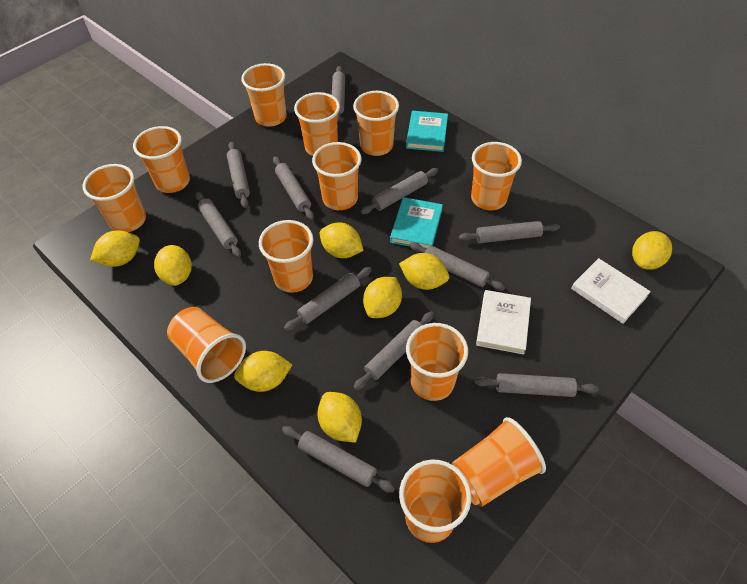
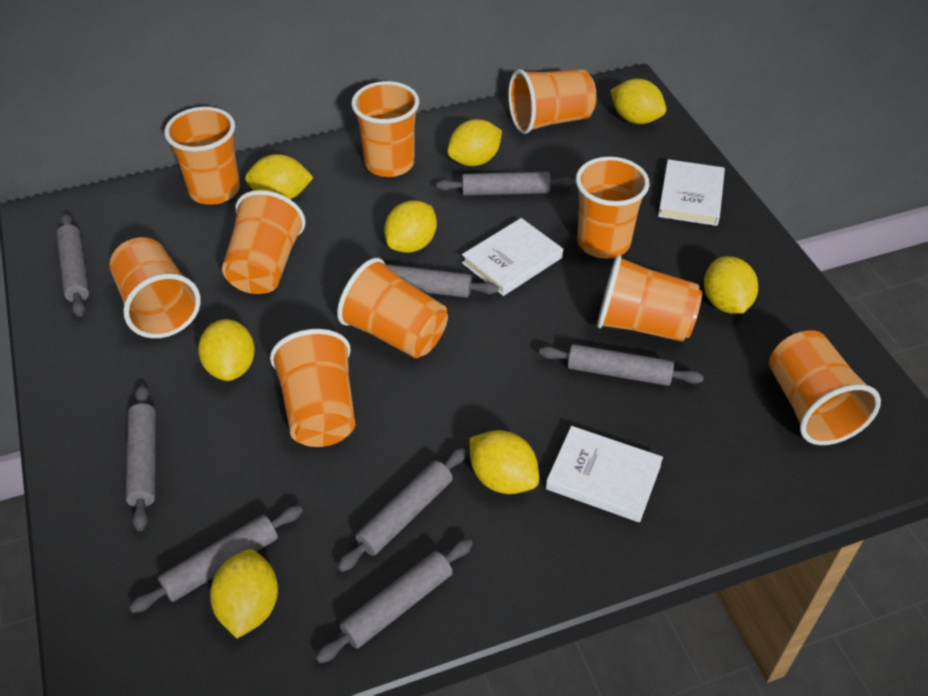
grey rolling pin: 11 -> 8
orange cup: 12 -> 10
turquoise book: 2 -> 0
white book: 2 -> 3

